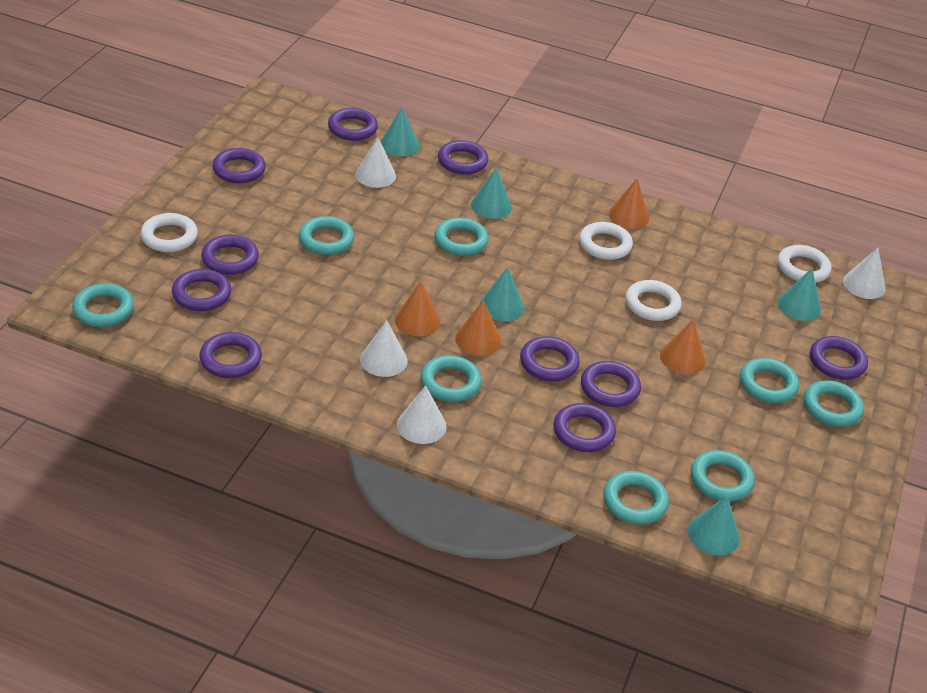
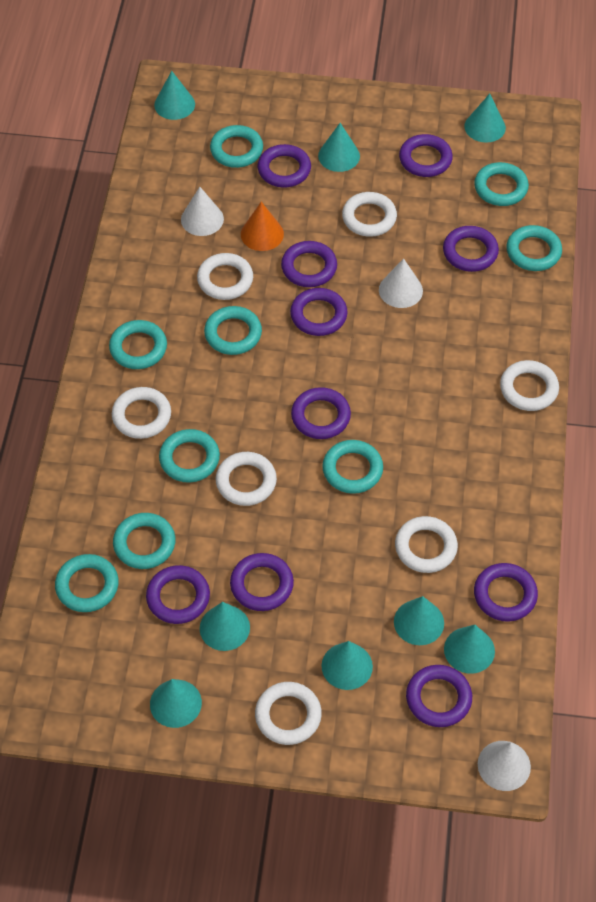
orange cone: 4 -> 1
turquoise cone: 5 -> 8
turquoise ring: 8 -> 9
white cone: 4 -> 3
white ring: 4 -> 7

